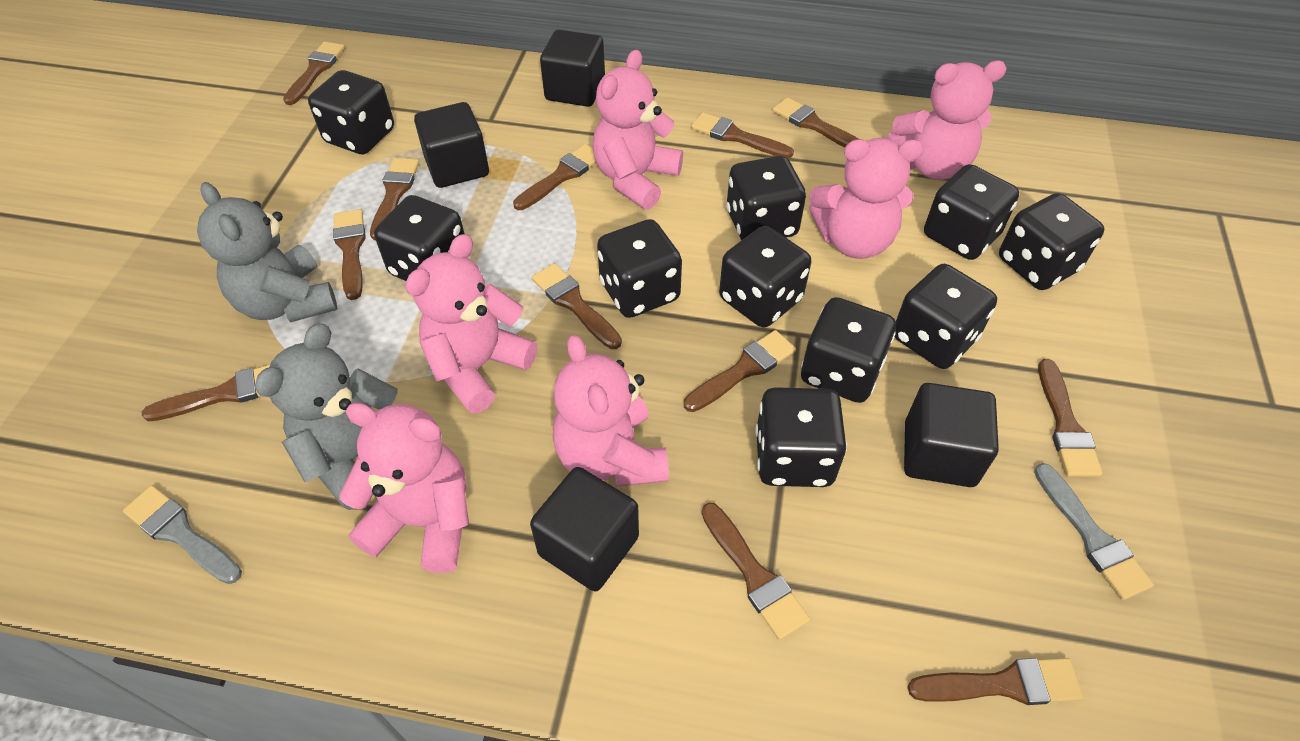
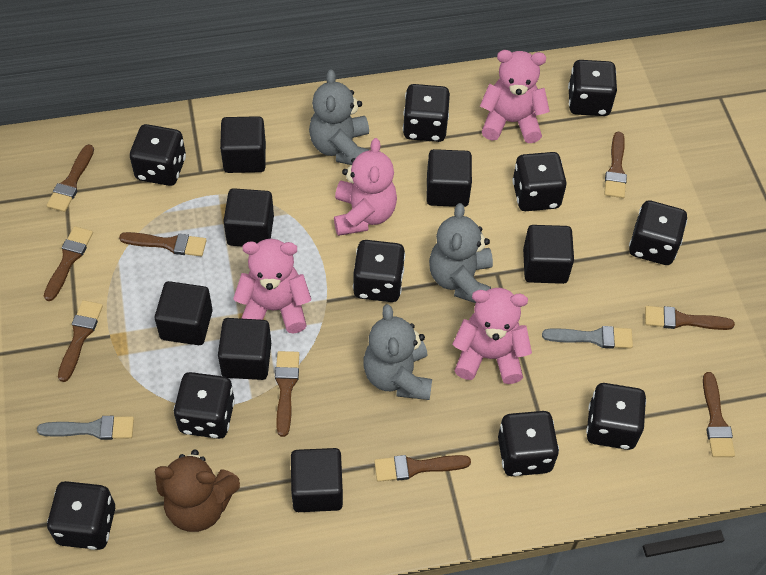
black cube: 4 -> 7
brown brush: 12 -> 9
brown teddy bear: 0 -> 1
grey teddy bear: 2 -> 3
pink teddy bear: 6 -> 4

